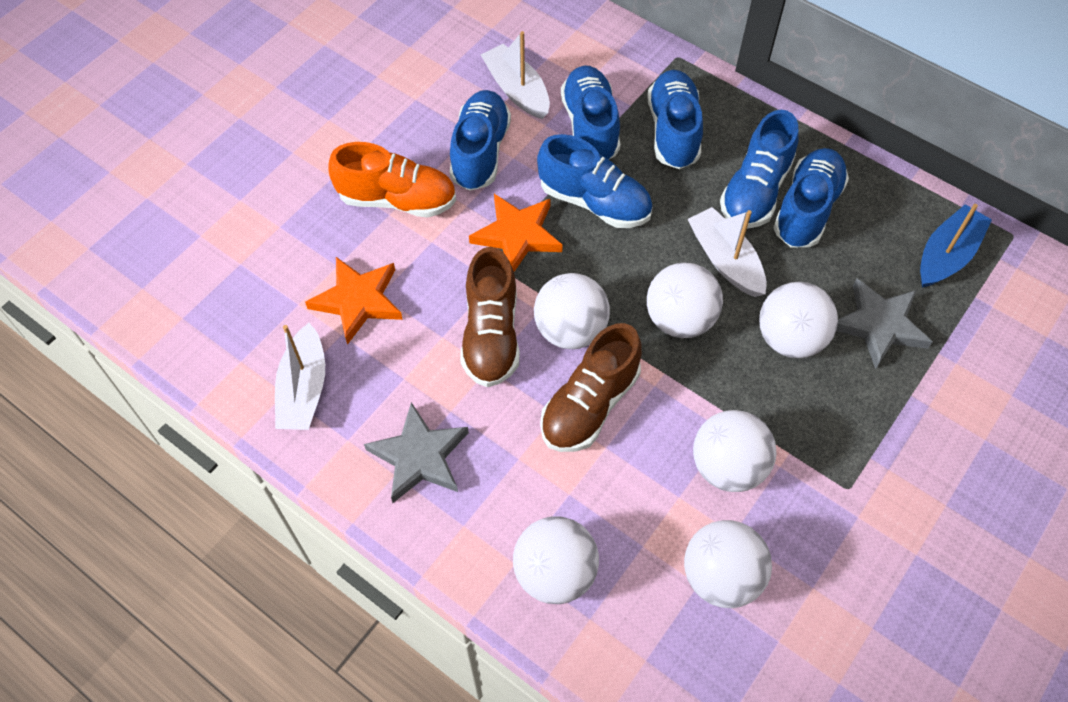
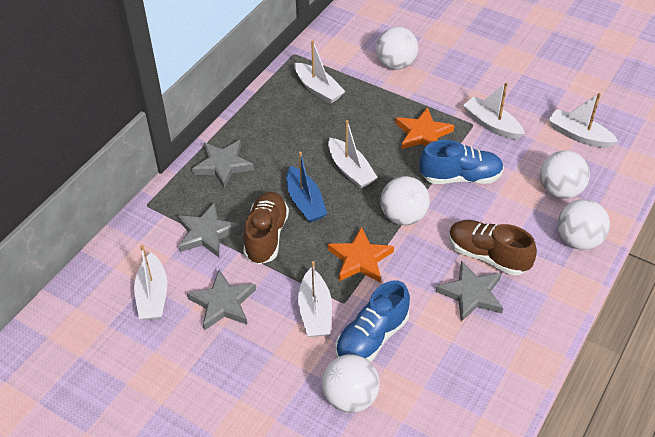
blue shoe: 6 -> 2
grey star: 2 -> 4
orange shoe: 1 -> 0
white ball: 6 -> 5
white boat: 3 -> 6

